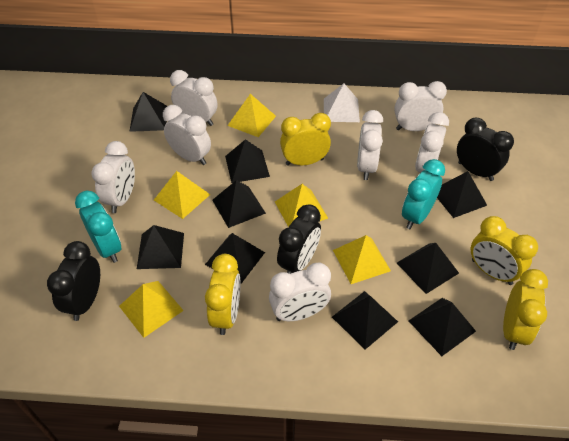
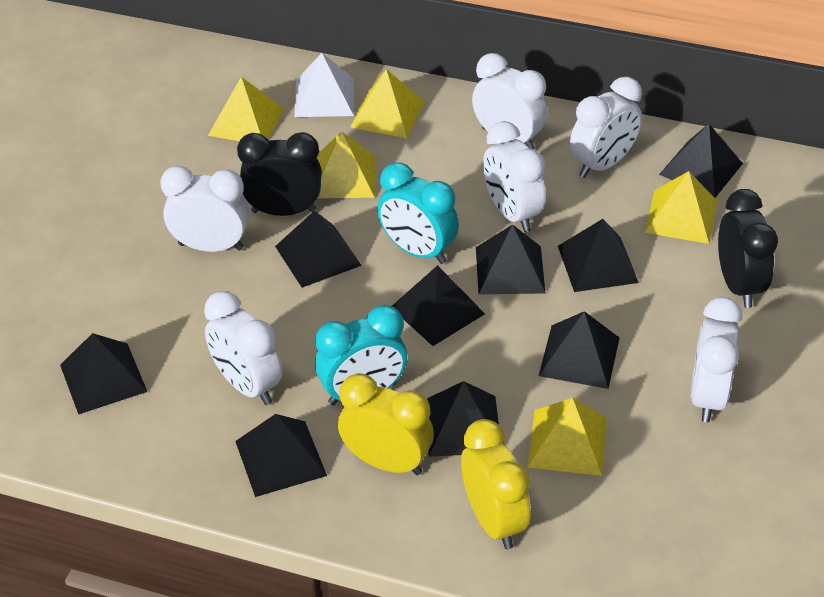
black clock: 3 -> 2
white clock: 7 -> 6
yellow clock: 4 -> 2

